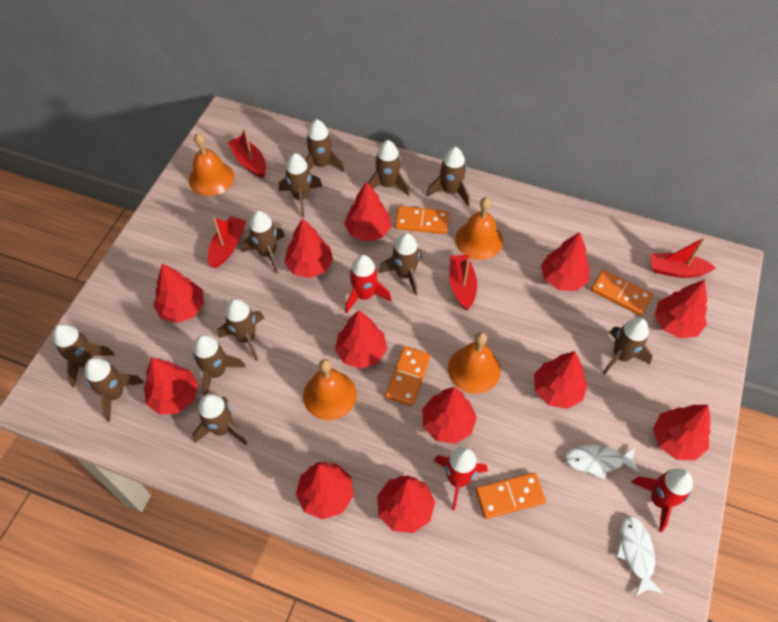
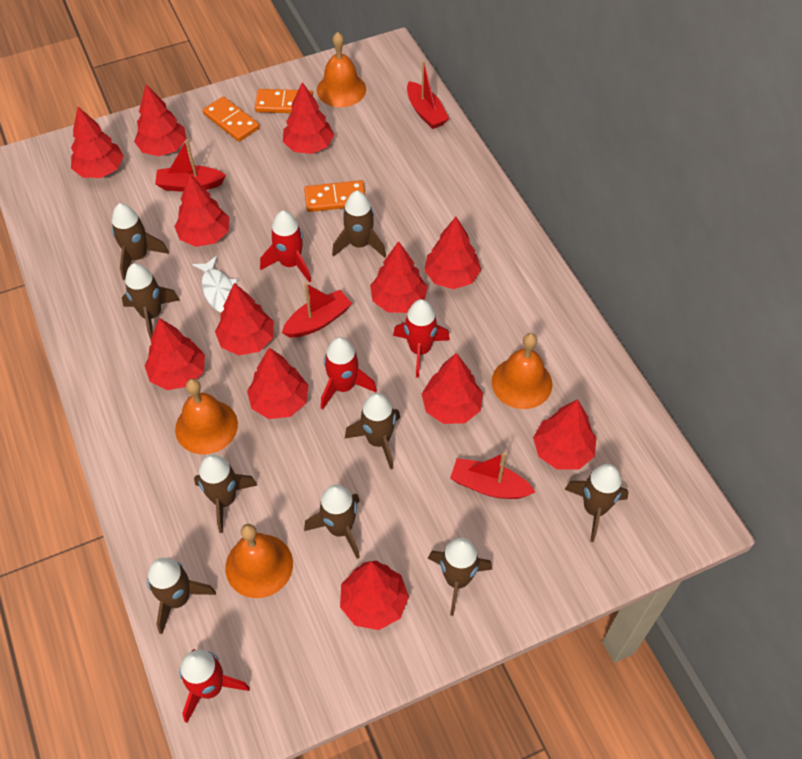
brown rocket: 12 -> 9
orange domino: 4 -> 3
red rocket: 3 -> 4
white fish: 2 -> 1

